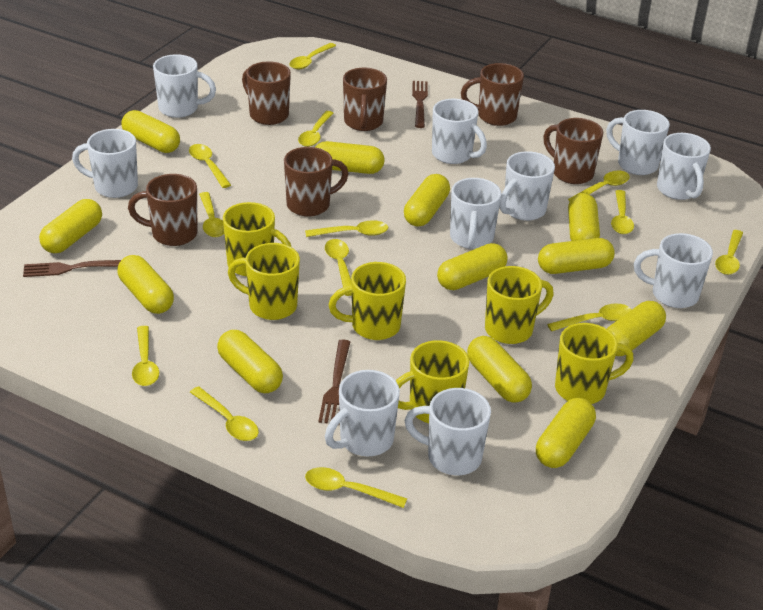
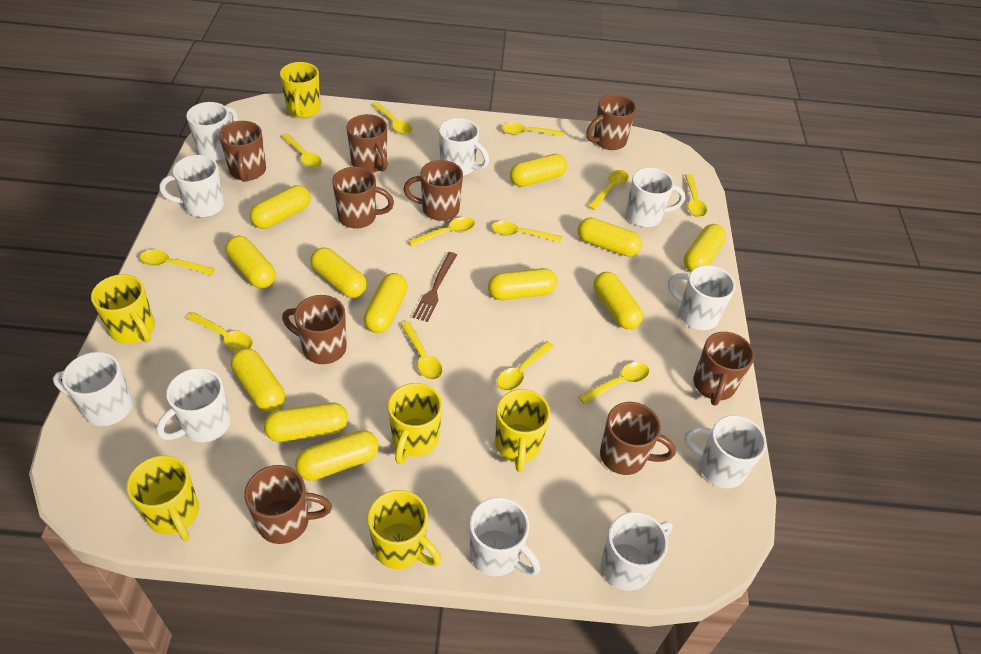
brown fork: 3 -> 1
brown mug: 6 -> 9
yellow spoon: 13 -> 12

